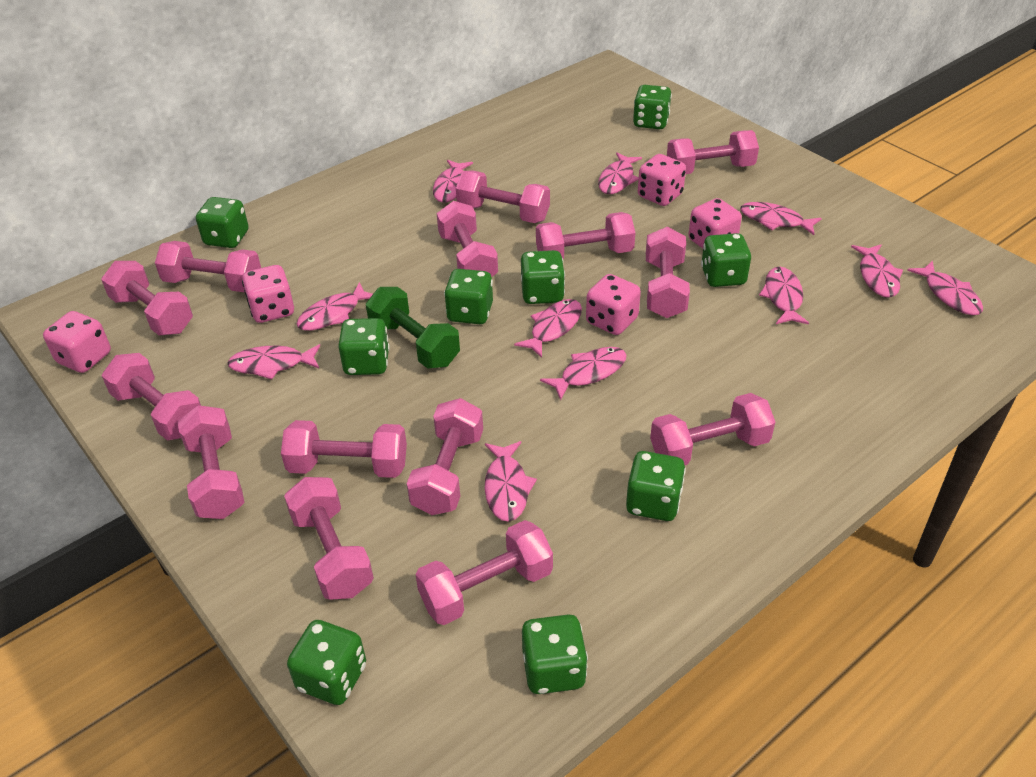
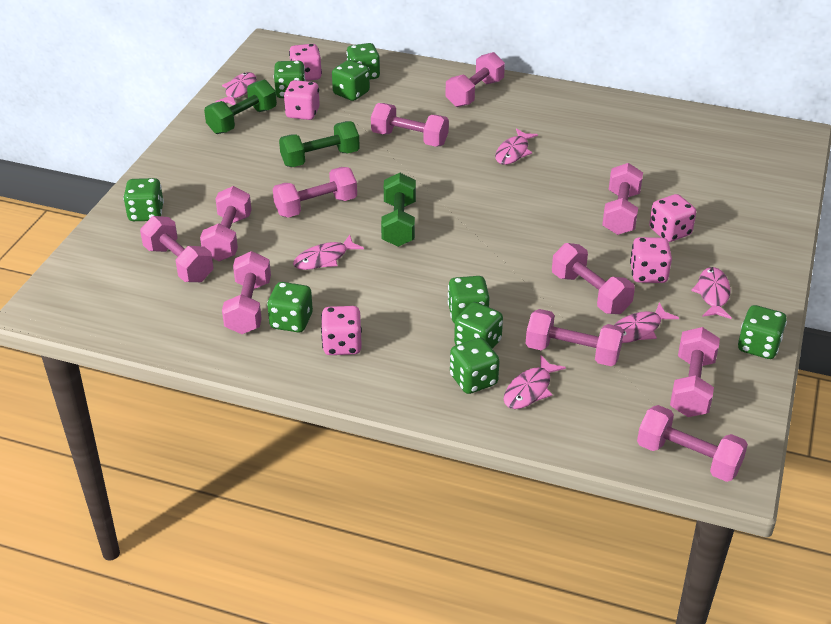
green dumbbell: 1 -> 3
pink dumbbell: 14 -> 11
pink fish: 11 -> 6

